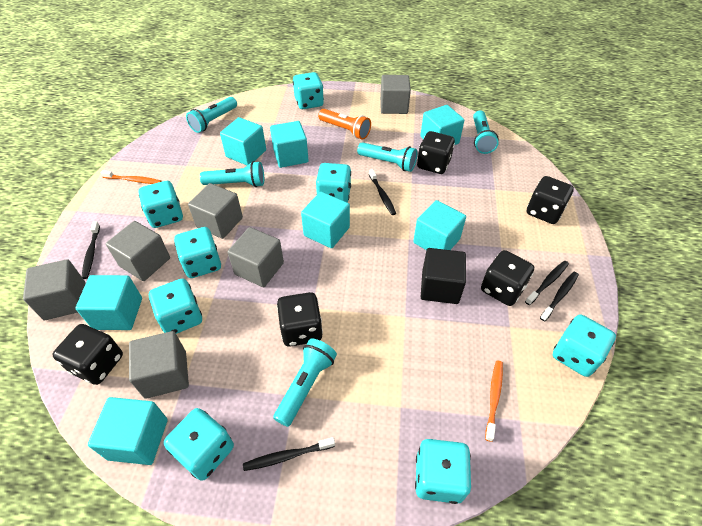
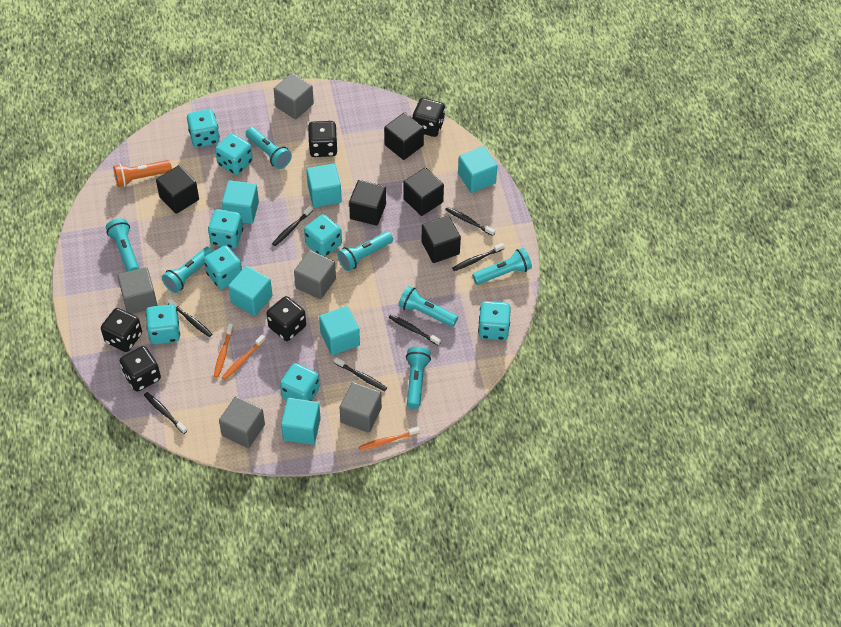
black cube: 1 -> 5
black toothbrush: 5 -> 7
grey cube: 6 -> 5
orange toothbrush: 2 -> 3
turquoise cube: 7 -> 6
turquoise flashlight: 5 -> 7

